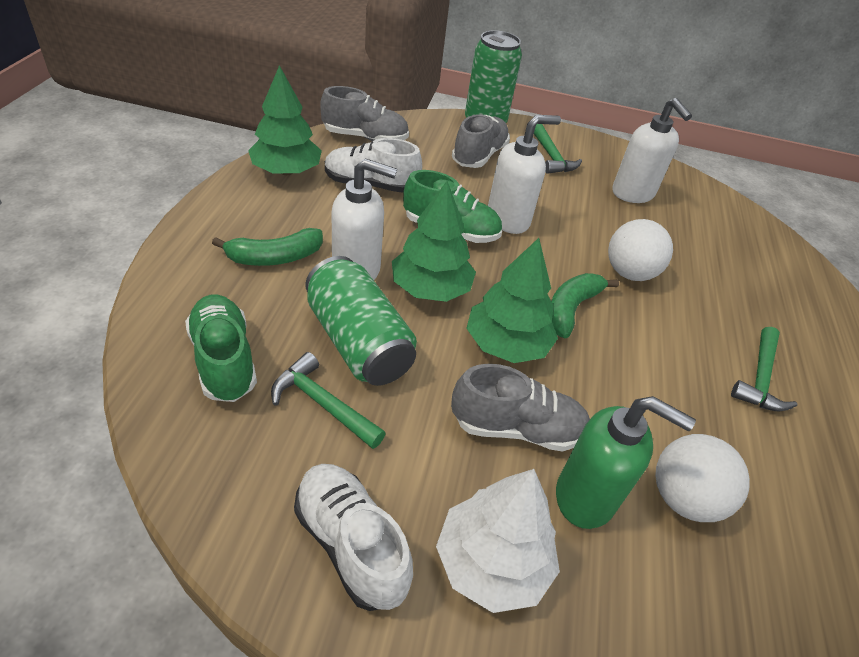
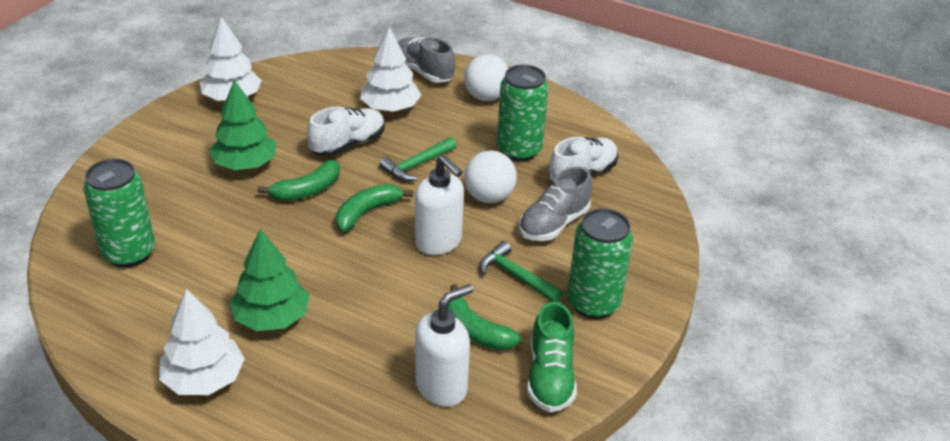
green banana: 2 -> 3
green can: 2 -> 3
green hammer: 3 -> 2
green shoe: 2 -> 1
green soap dispenser: 1 -> 0
green tree: 3 -> 2
grey shoe: 3 -> 2
white soap dispenser: 3 -> 2
white tree: 1 -> 3

